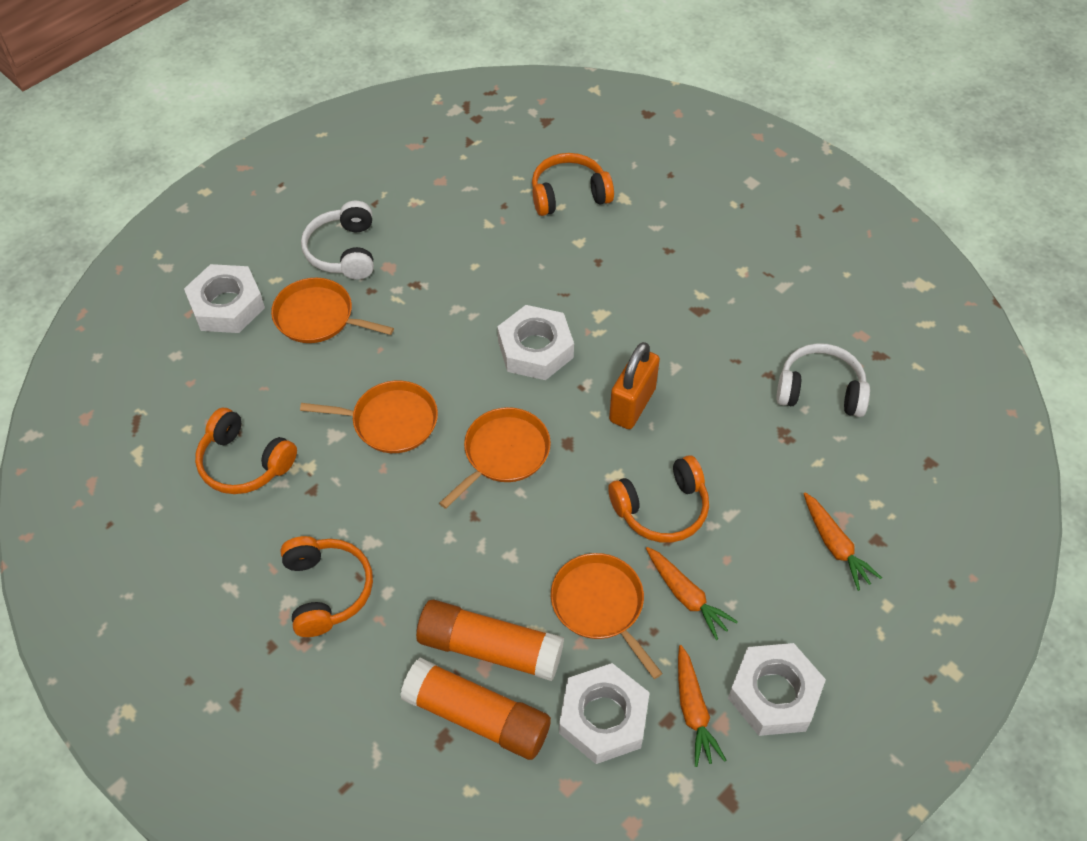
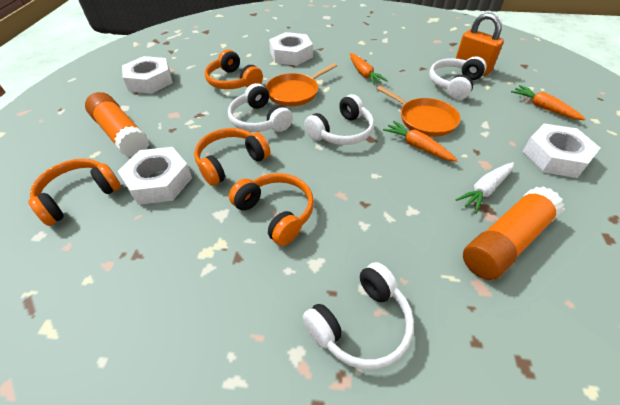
orange pan: 4 -> 2
white carrot: 0 -> 1
white headphones: 2 -> 4

